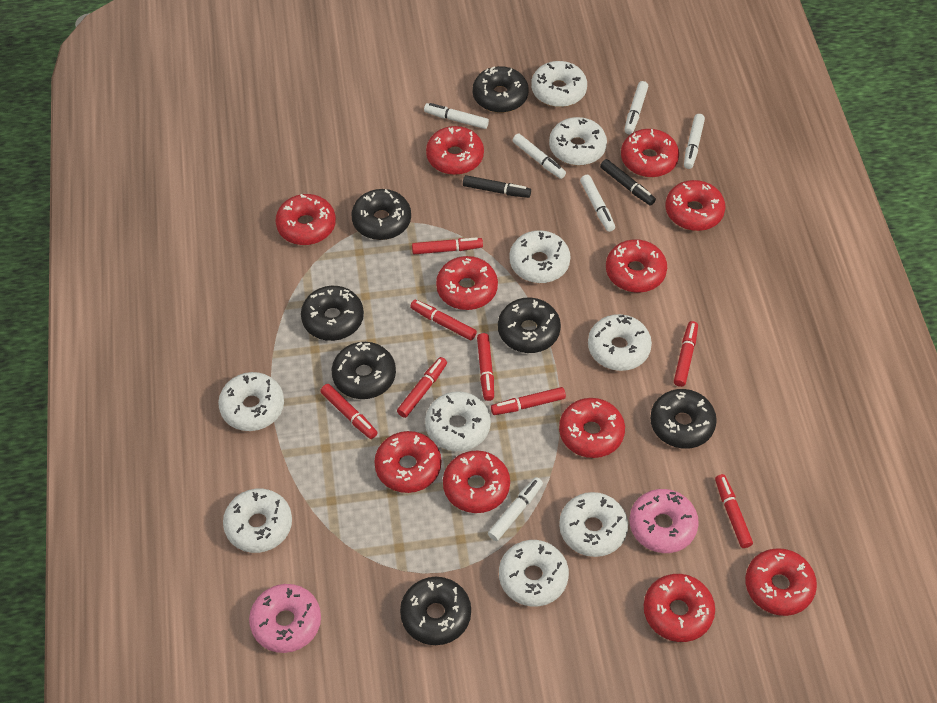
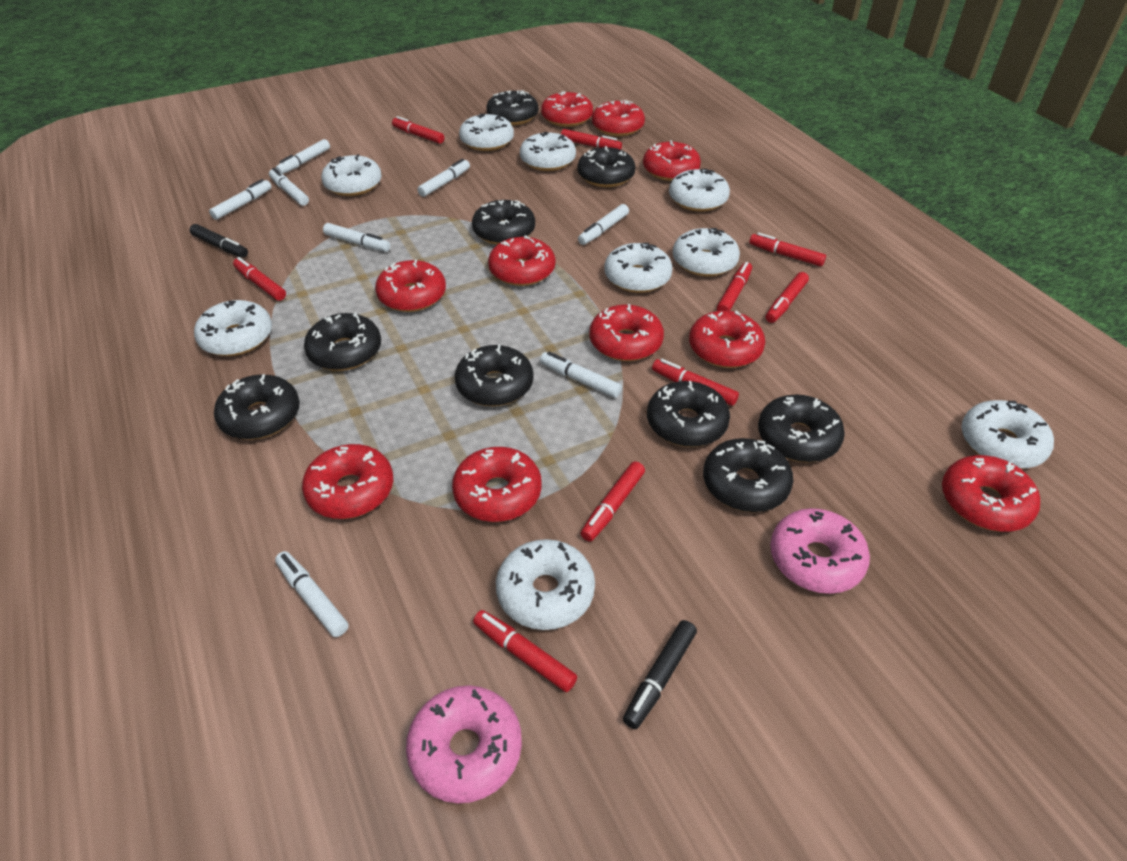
black donut: 7 -> 9
red donut: 11 -> 10
red marker: 8 -> 9
white marker: 6 -> 8

